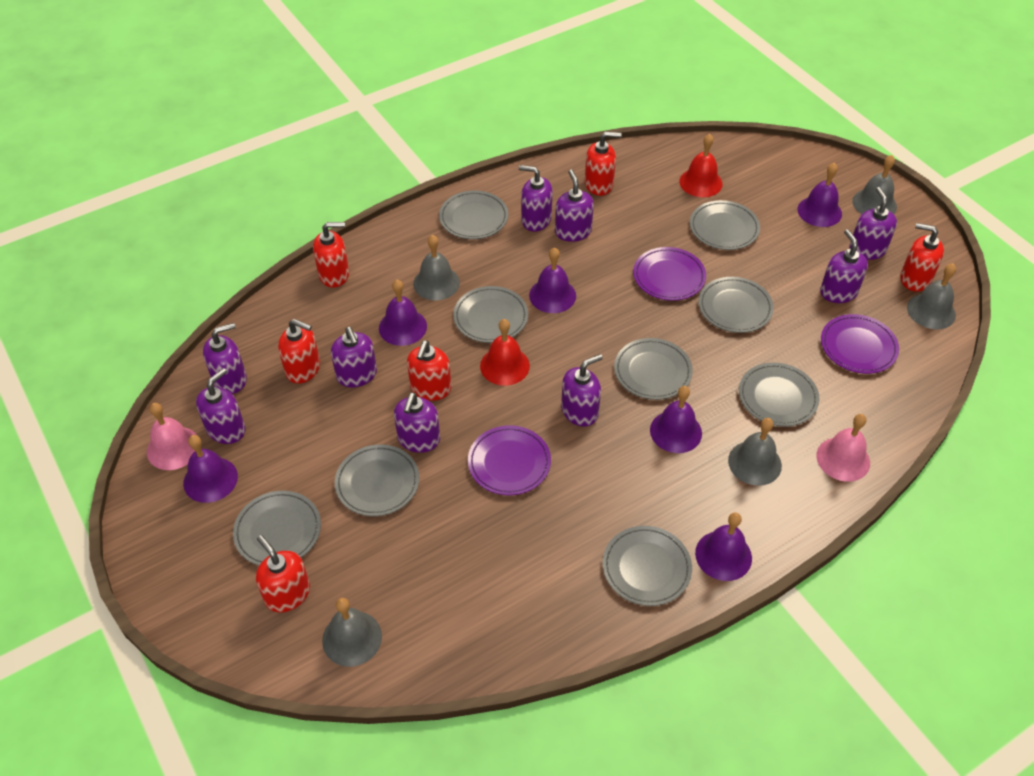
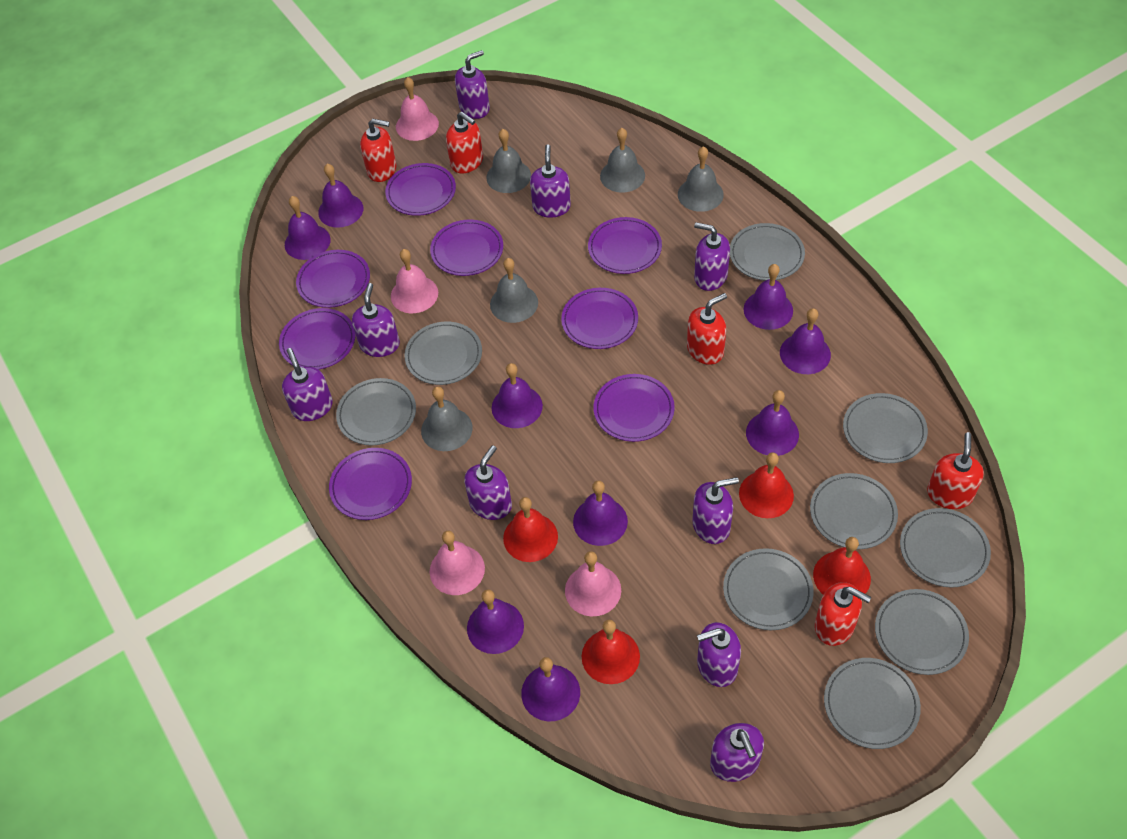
pink bell: 2 -> 4
purple bell: 6 -> 9
purple plate: 3 -> 8
red bell: 2 -> 4
red soap dispenser: 6 -> 5

